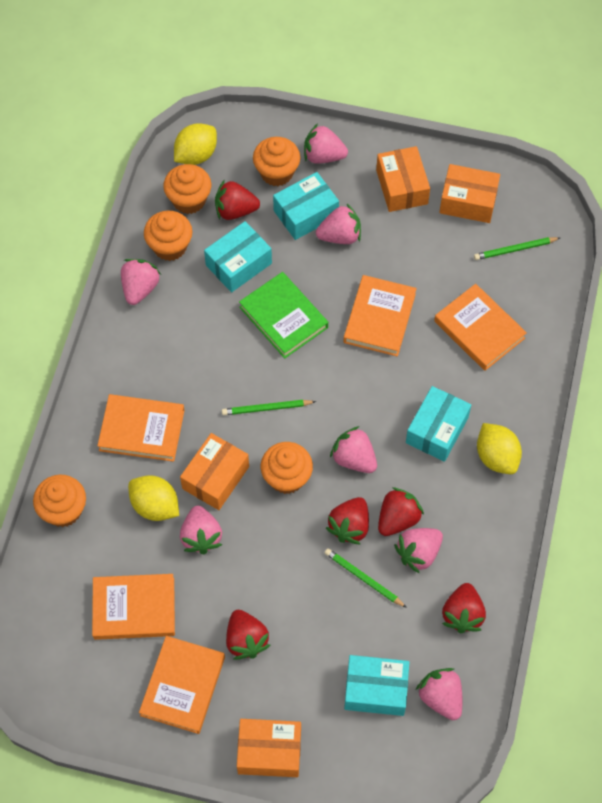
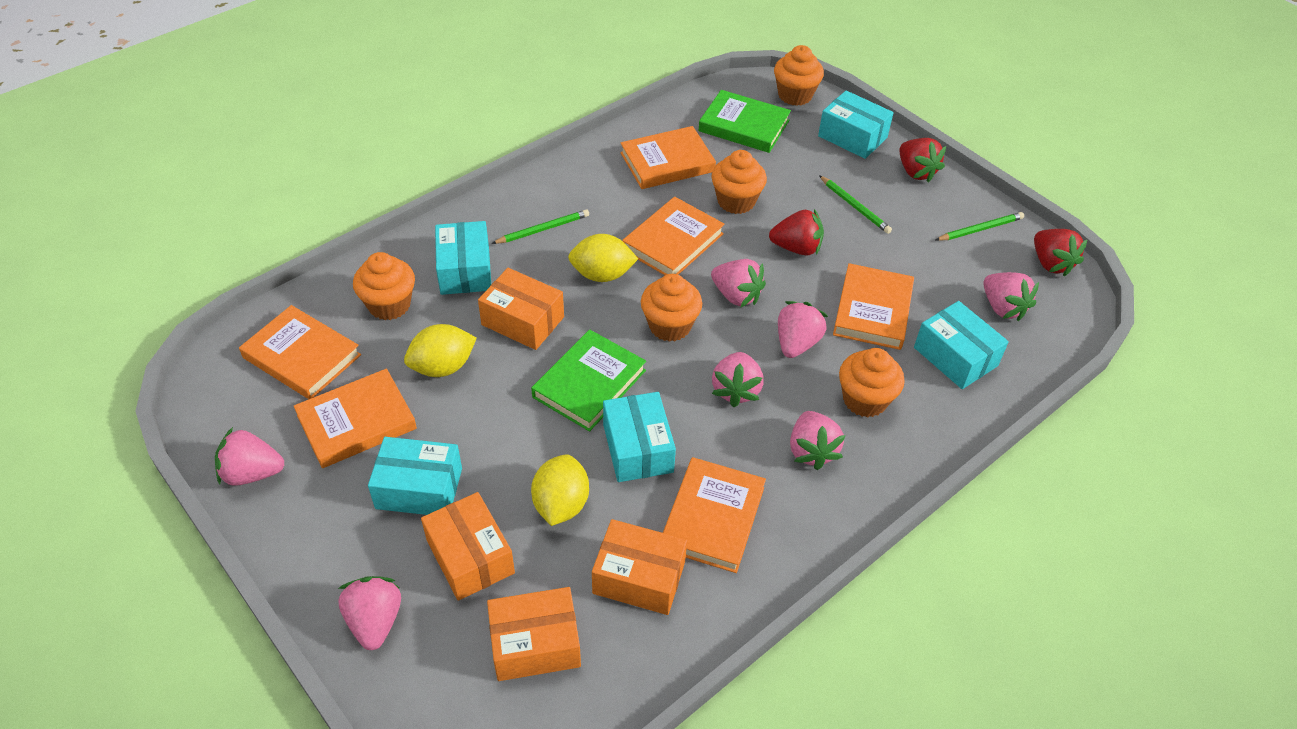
green book: 1 -> 2
orange book: 5 -> 6
red strawberry: 5 -> 3
turquoise box: 4 -> 5

